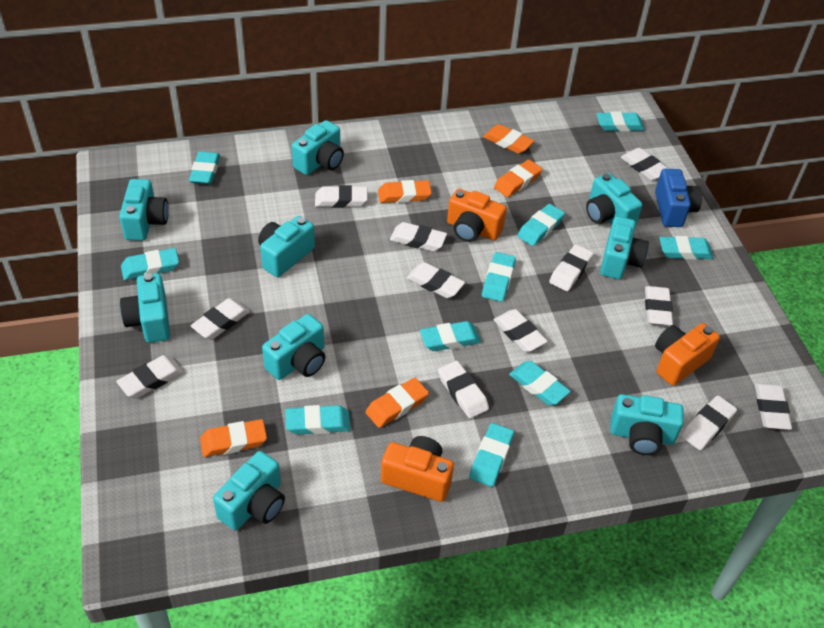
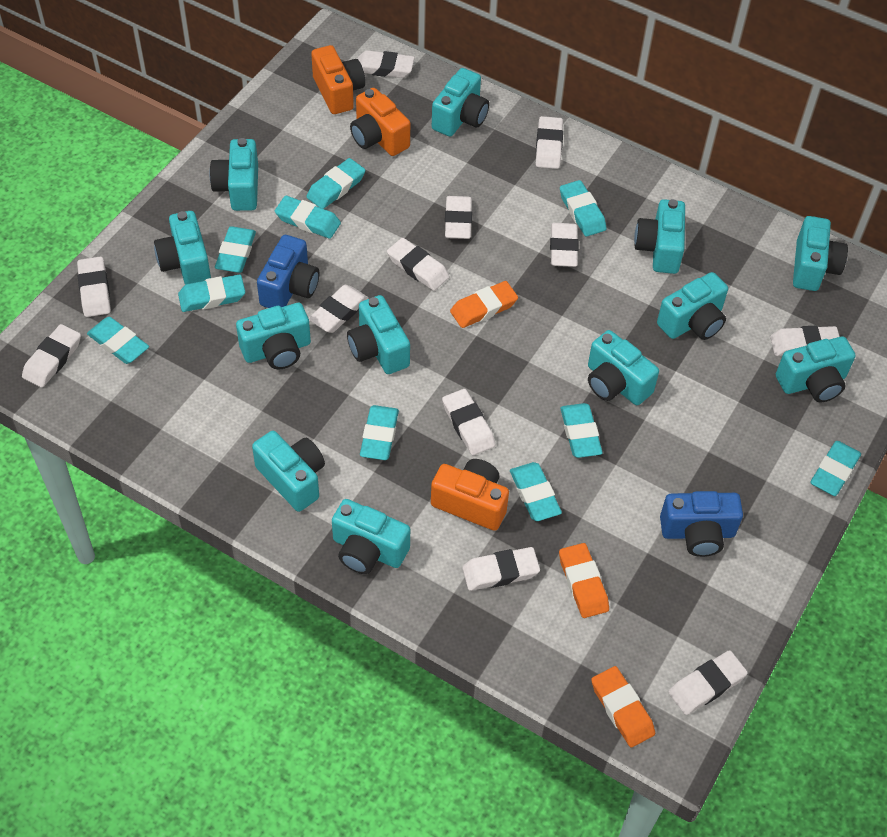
blue camera: 1 -> 2
orange eraser: 5 -> 3
turquoise camera: 9 -> 12

